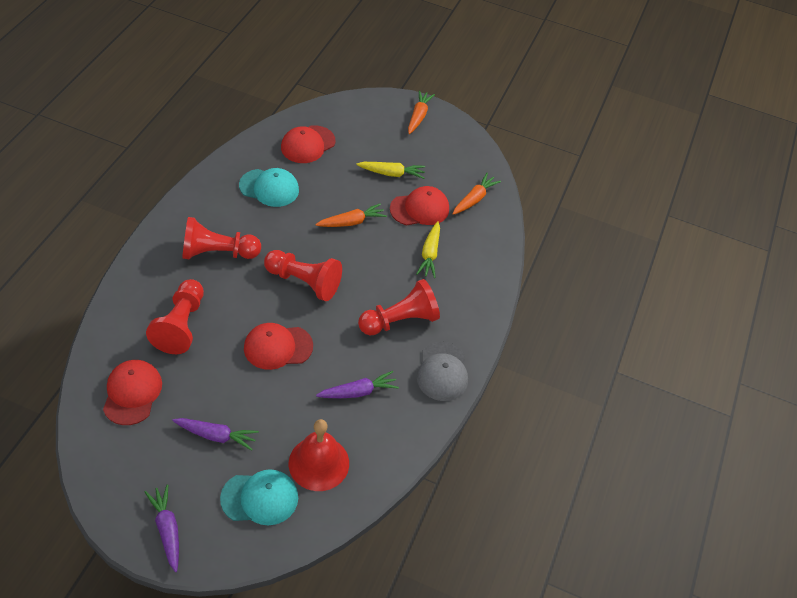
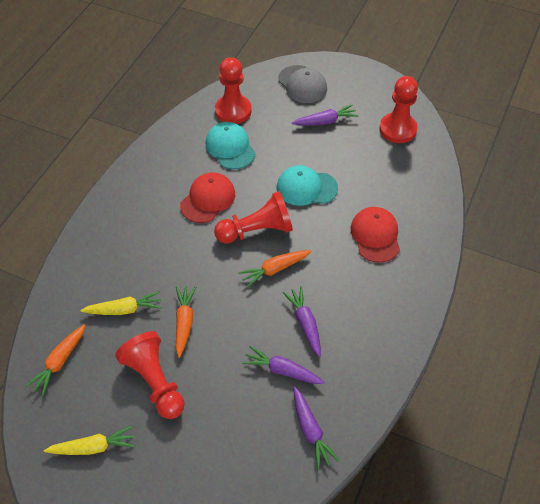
purple carrot: 3 -> 4
red bell: 1 -> 0
red cap: 4 -> 2

